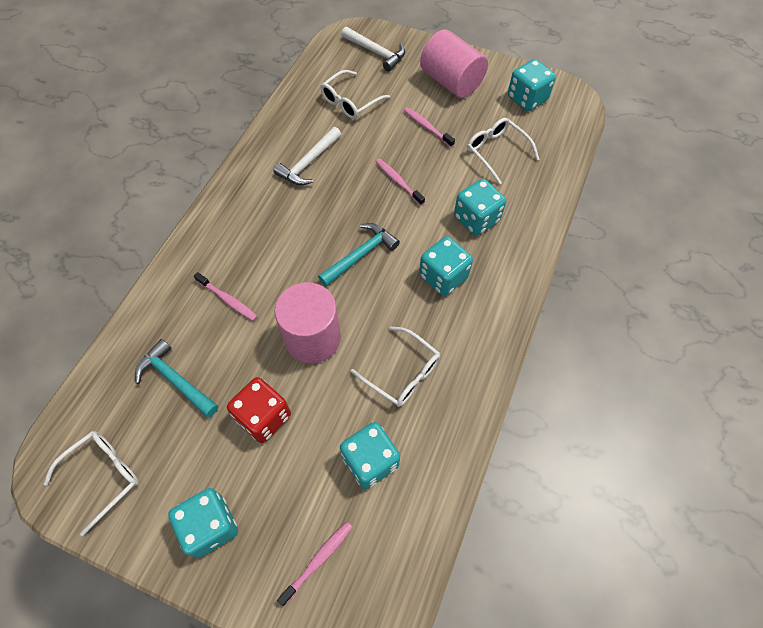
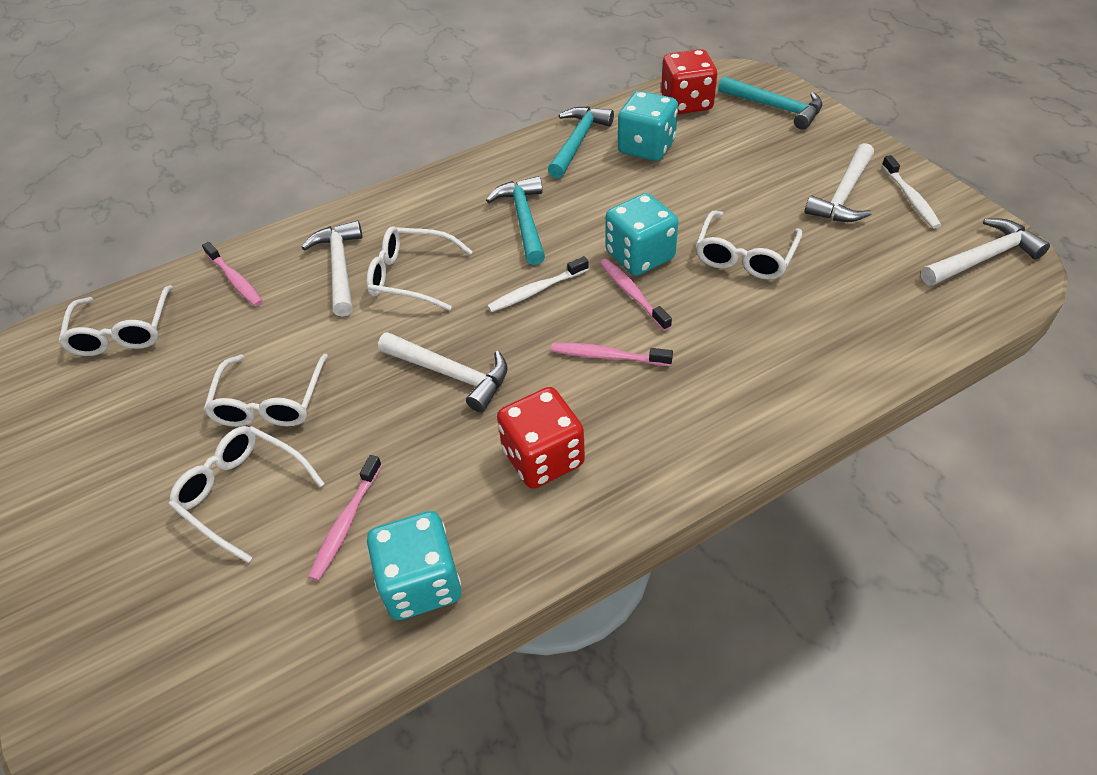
pink cylinder: 2 -> 0
red dice: 1 -> 2
turquoise dice: 5 -> 3
turquoise hammer: 2 -> 3
white glasses: 4 -> 5
white hammer: 2 -> 4
white toothbrush: 0 -> 2

